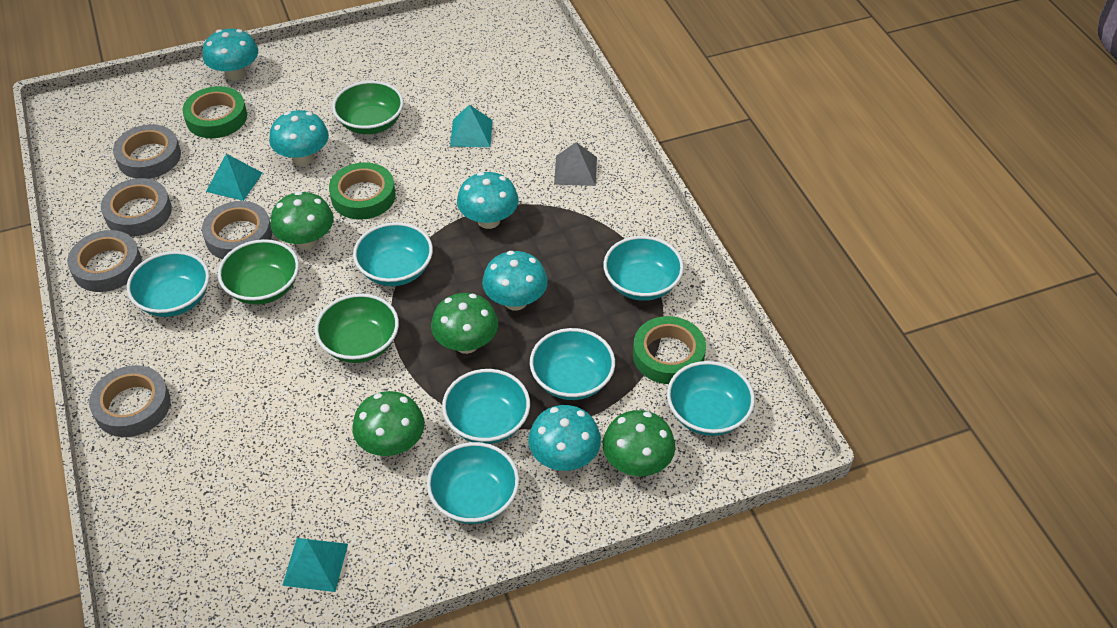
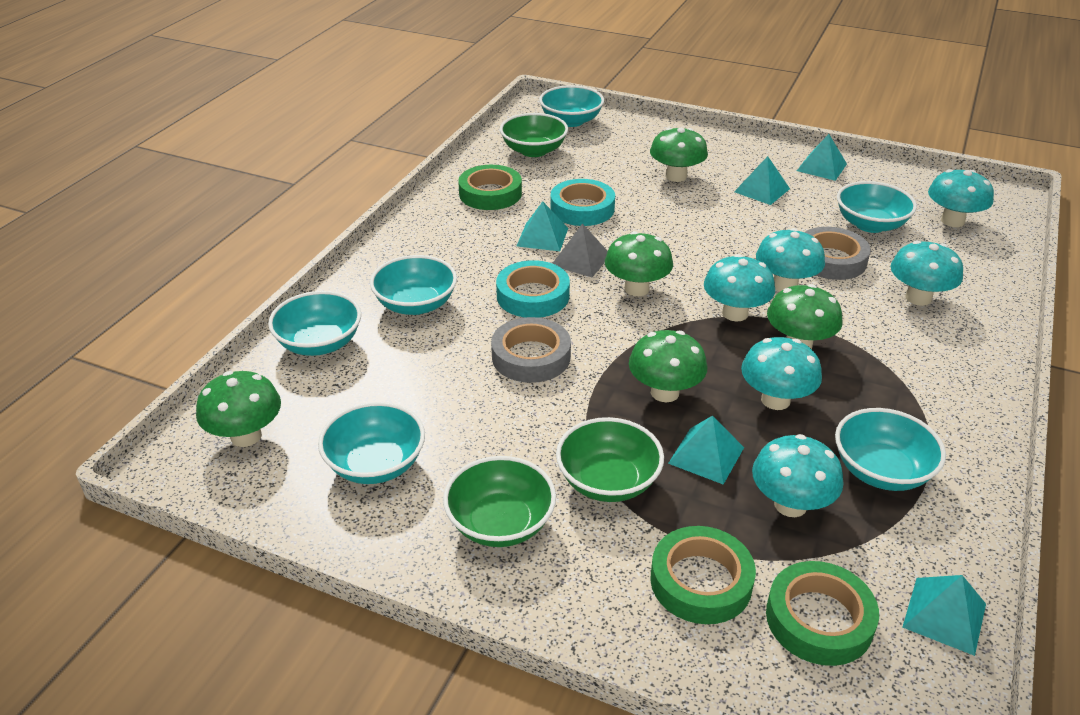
green mushroom: 4 -> 5
grey tape: 5 -> 2
turquoise bowl: 7 -> 6
turquoise mushroom: 5 -> 6
turquoise pyramid: 3 -> 5
turquoise tape: 0 -> 2

